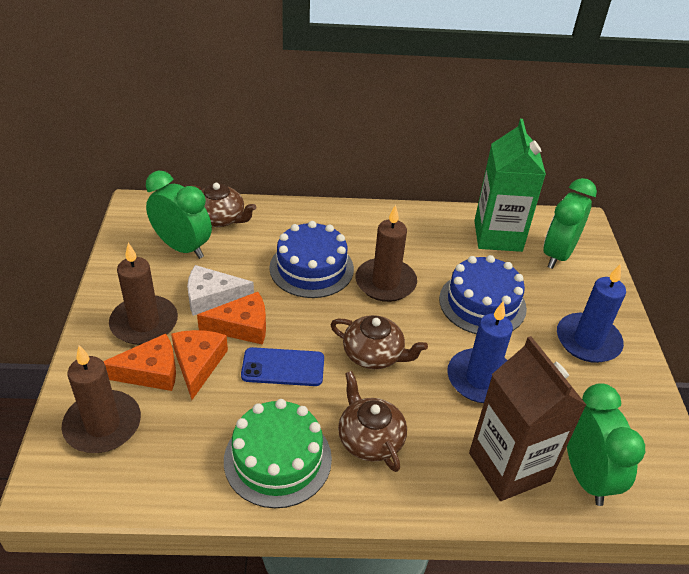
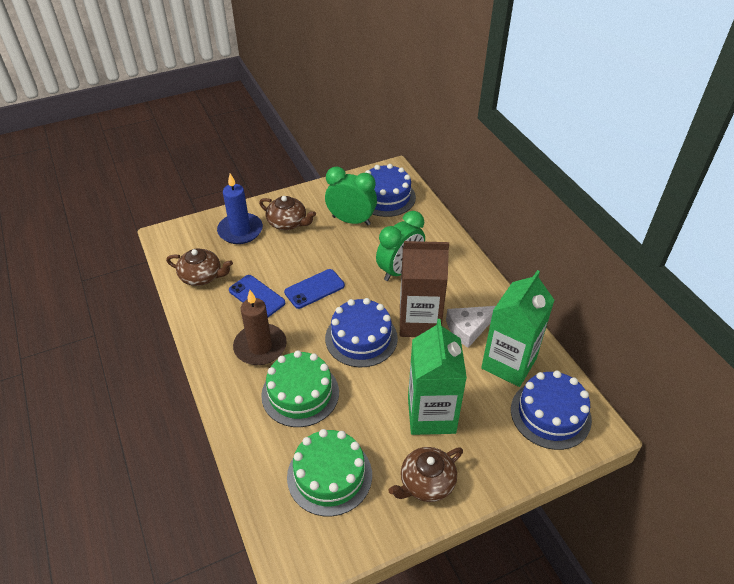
blue cake: 2 -> 3
blue candle: 2 -> 1
blue phone: 1 -> 2
brown candle: 3 -> 1
green cake: 1 -> 2
green carton: 1 -> 2
green clock: 3 -> 2
orange cheese: 3 -> 0

